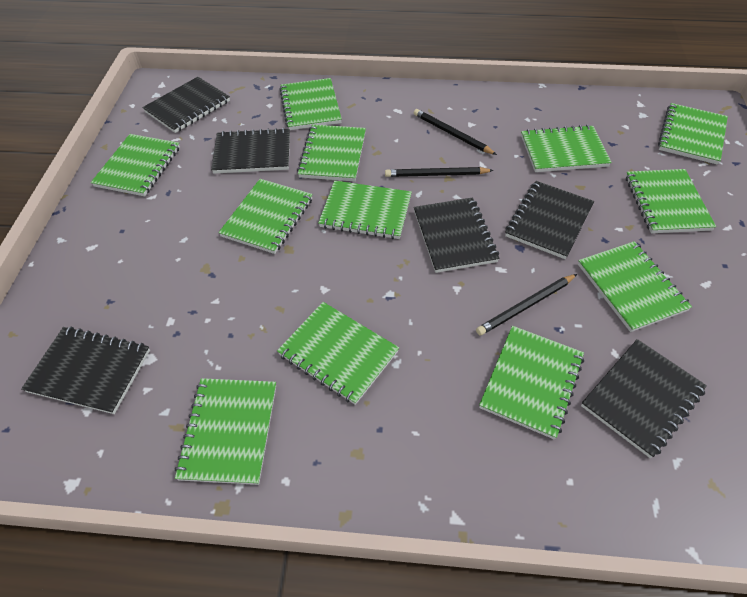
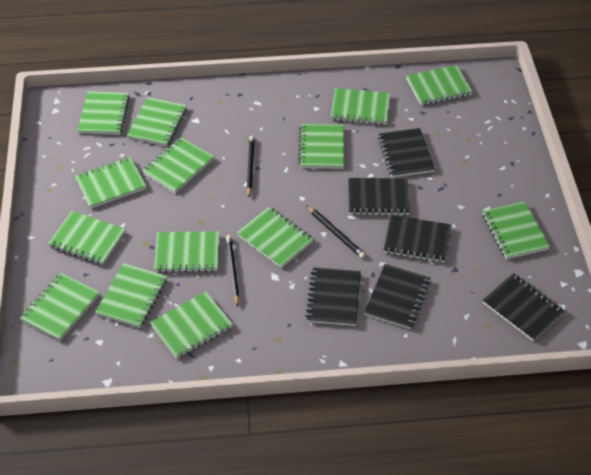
green notebook: 12 -> 14

